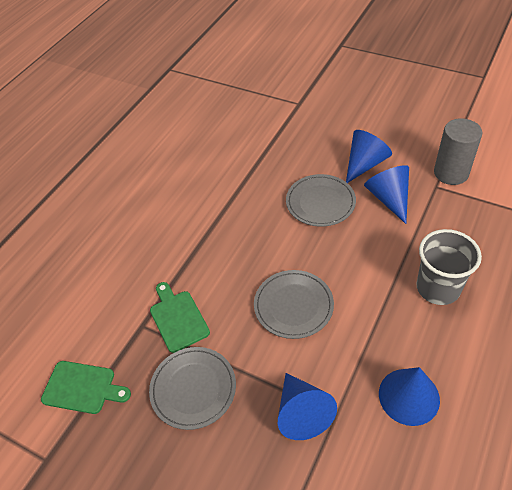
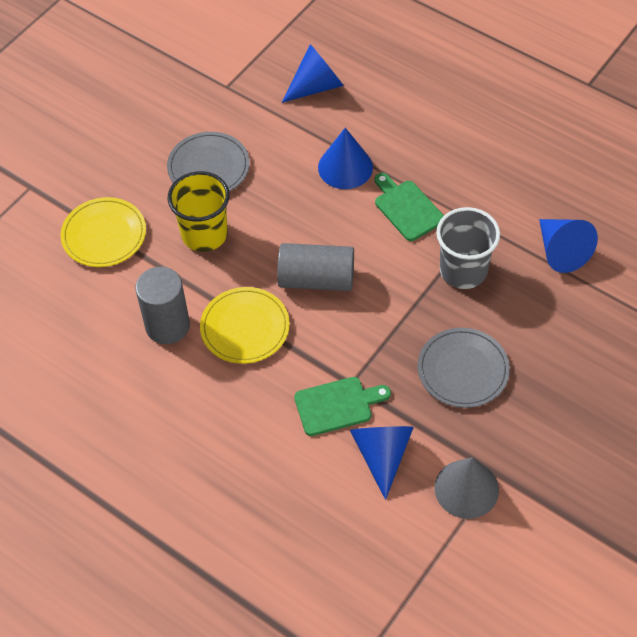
grey cone: 0 -> 1
grey cylinder: 1 -> 2
grey plate: 3 -> 2
yellow cup: 0 -> 1
yellow plate: 0 -> 2

